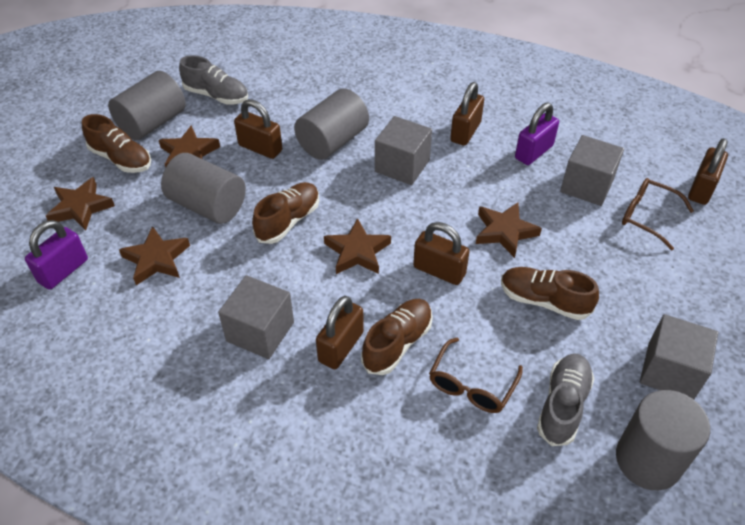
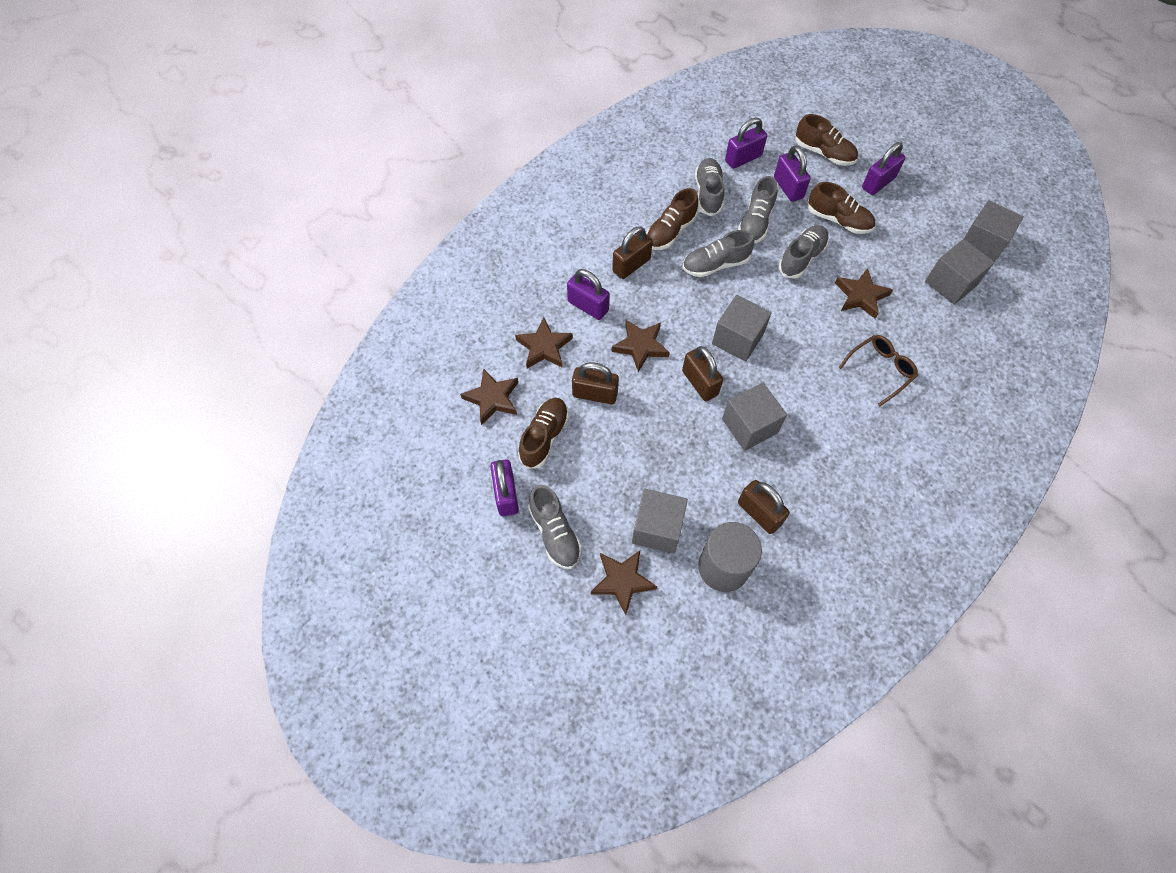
brown glasses: 2 -> 1
brown padlock: 5 -> 4
grey cube: 4 -> 5
grey cylinder: 4 -> 1
grey shoe: 2 -> 5
purple padlock: 2 -> 5

